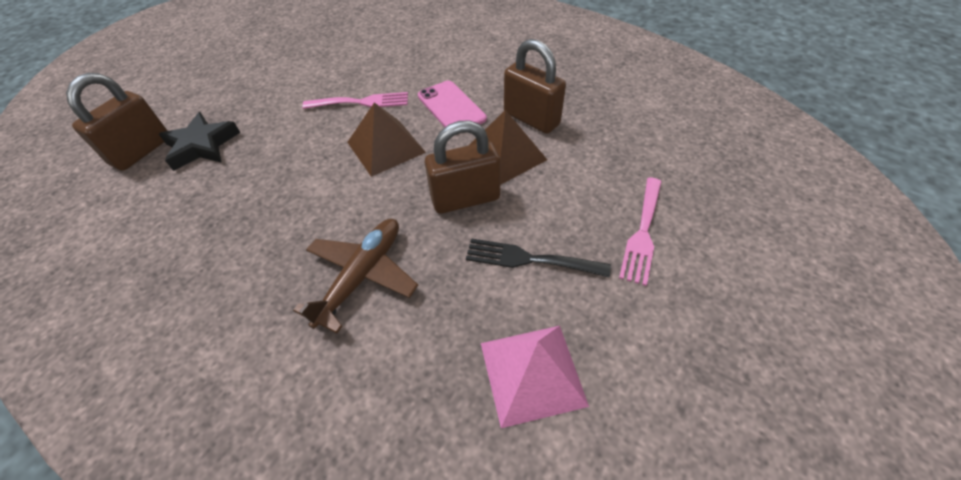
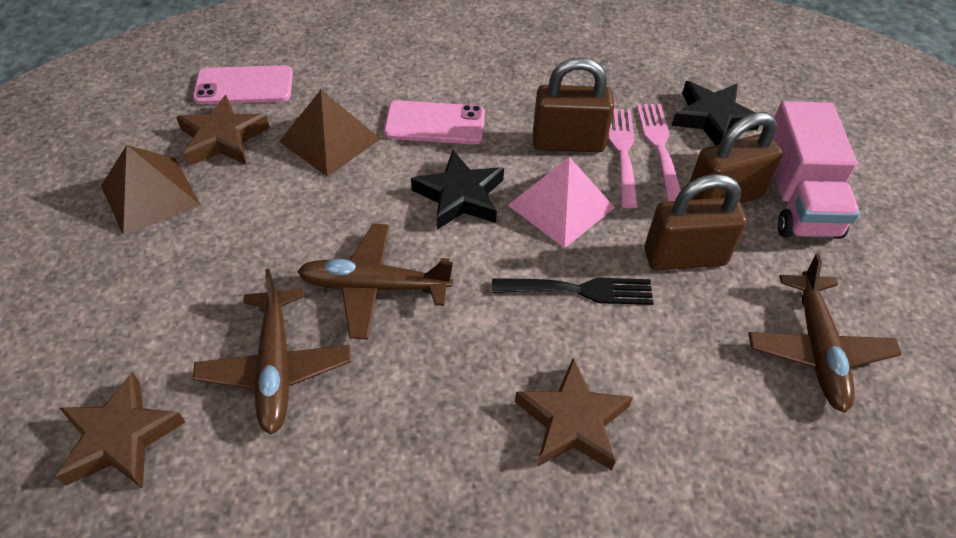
black star: 1 -> 2
brown plane: 1 -> 3
brown star: 0 -> 3
pink phone: 1 -> 2
pink truck: 0 -> 1

